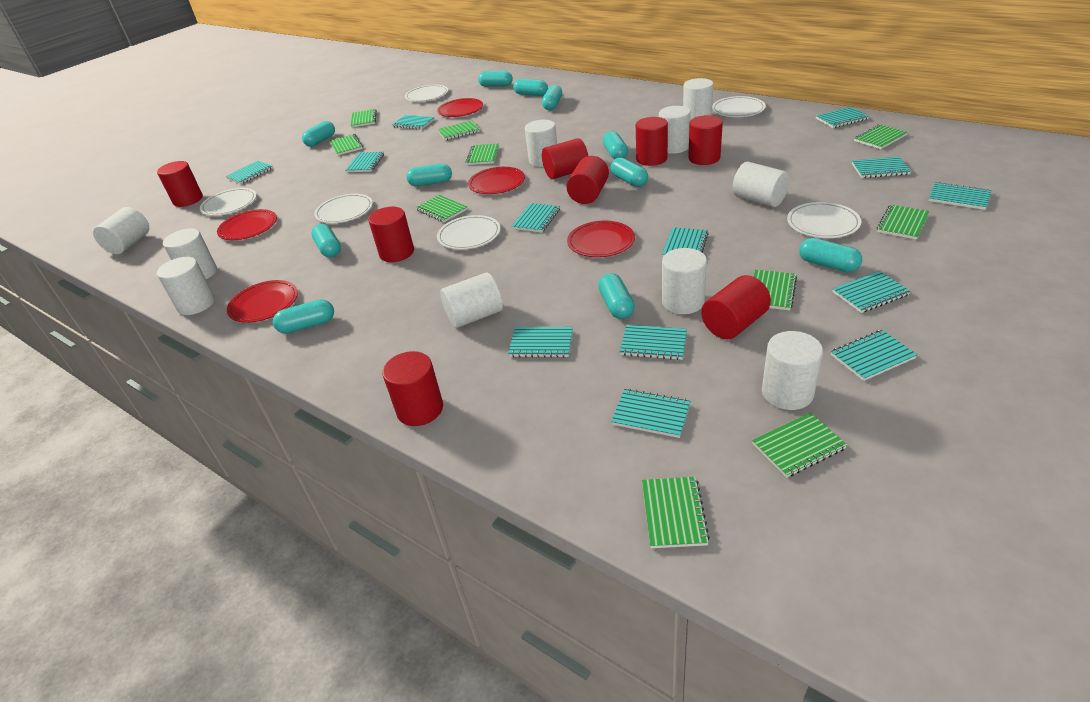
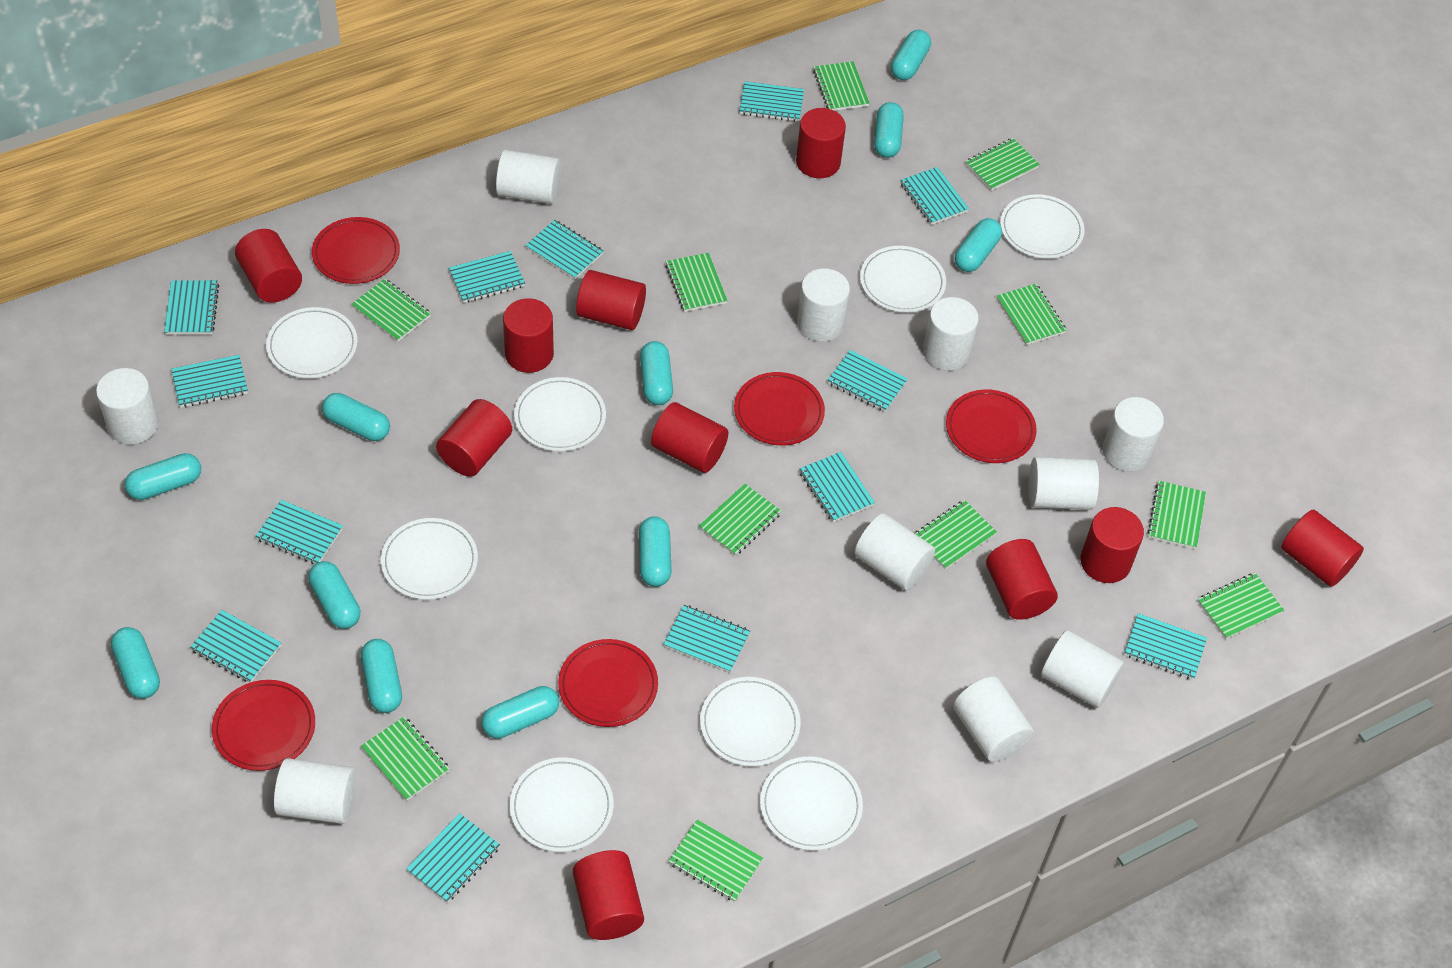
green notebook: 10 -> 11
red cylinder: 8 -> 10
white plate: 6 -> 8

